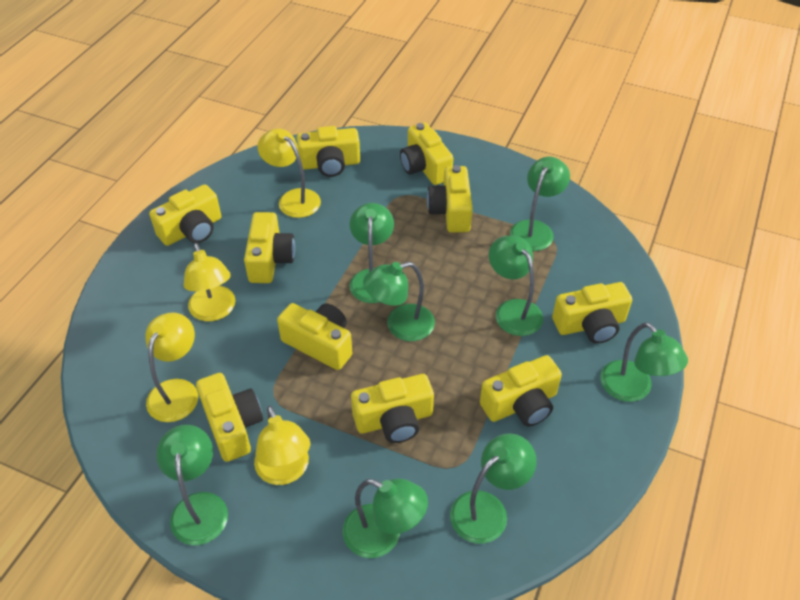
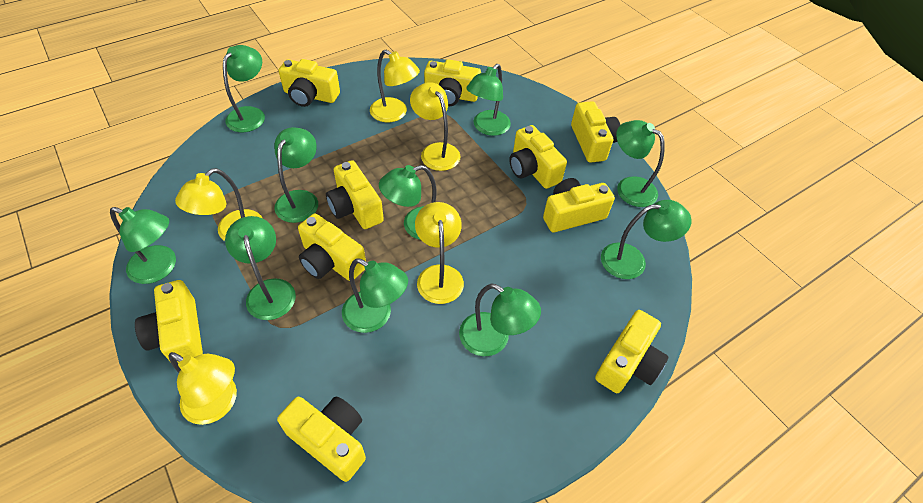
green lamp: 8 -> 10
yellow lamp: 4 -> 5

